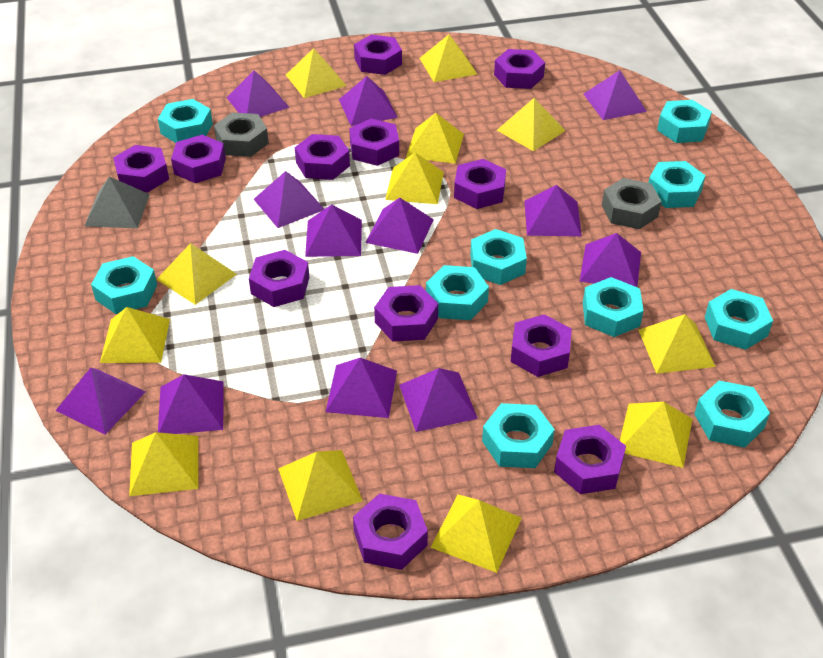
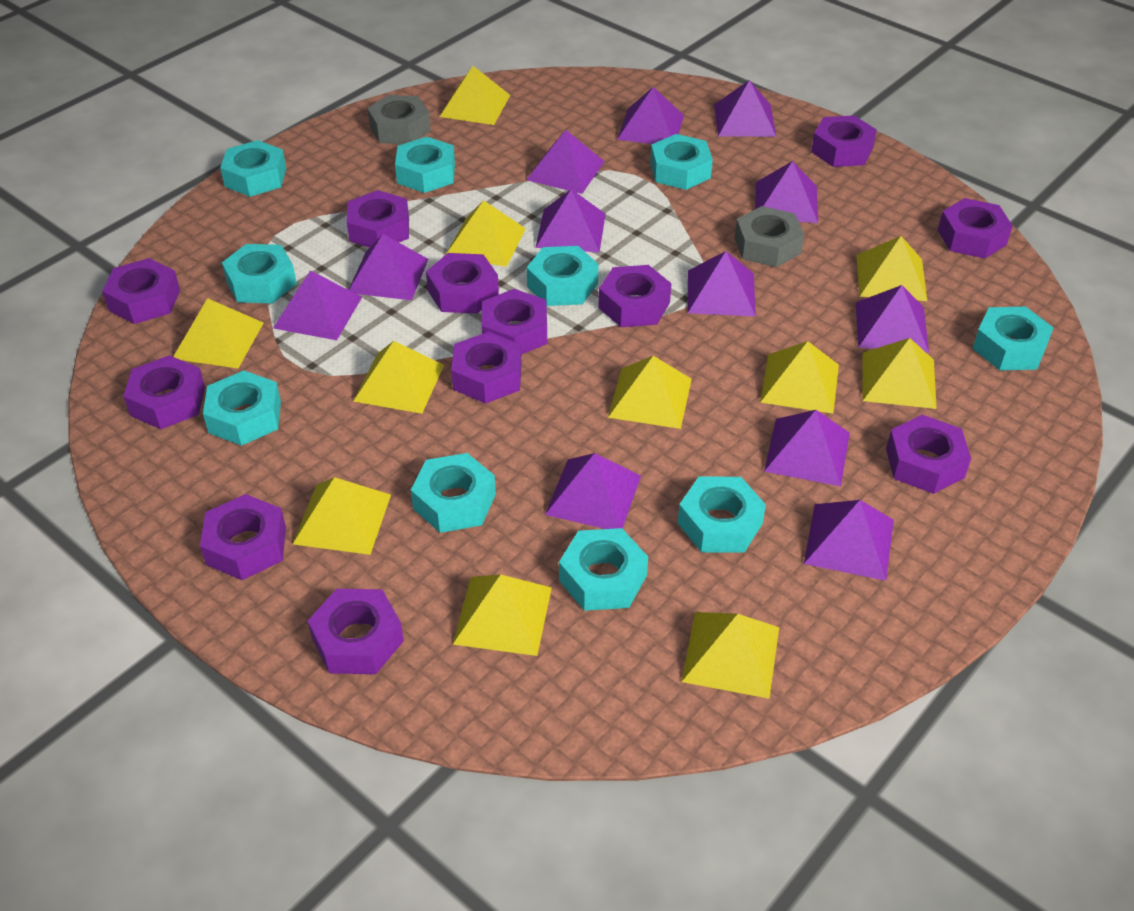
grey pyramid: 1 -> 0
yellow pyramid: 12 -> 11

